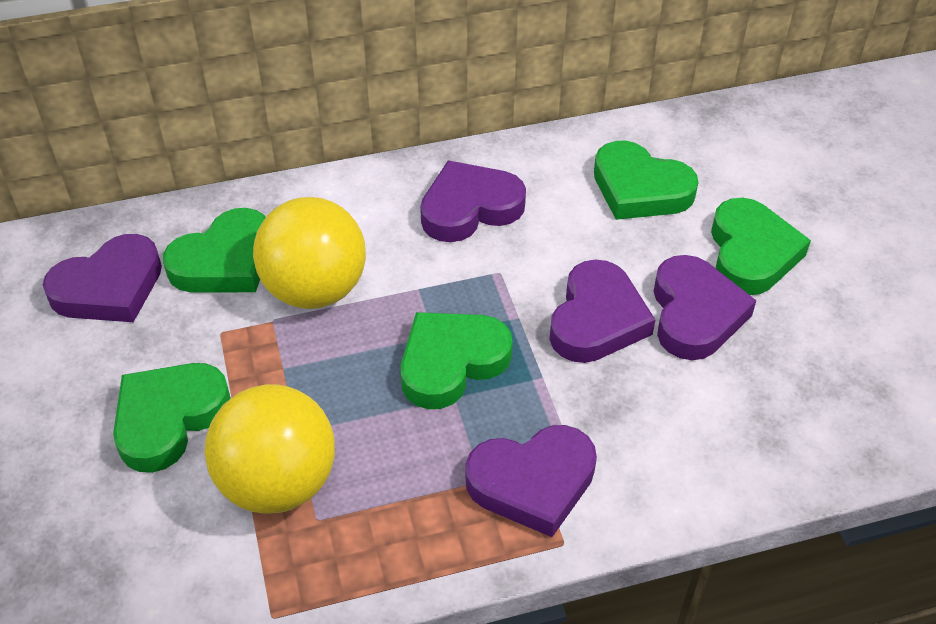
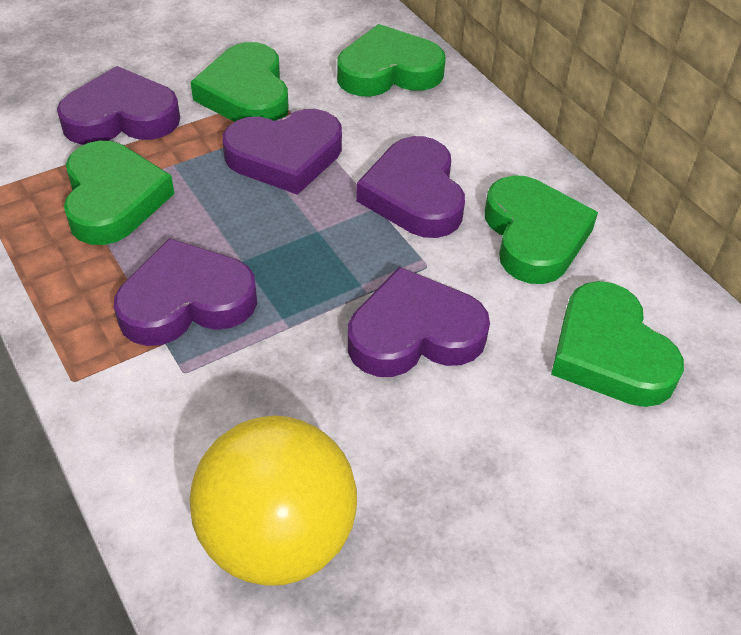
yellow ball: 2 -> 1

